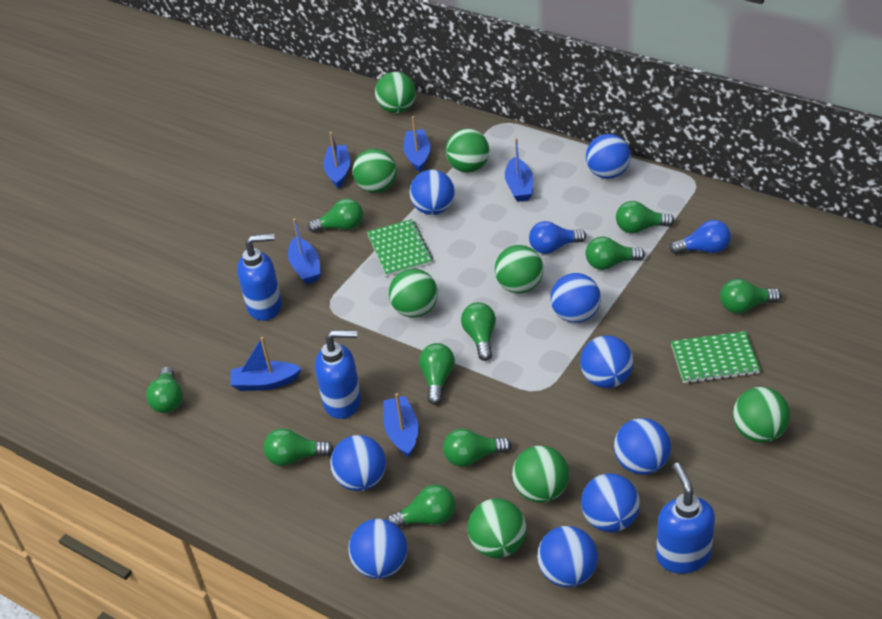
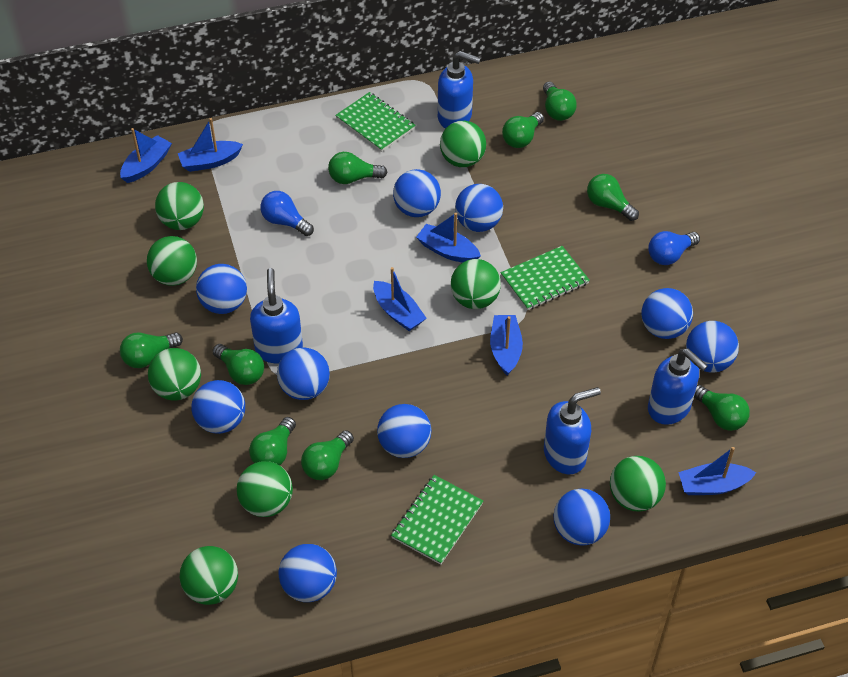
blue ball: 9 -> 10
blue soap dispenser: 3 -> 4
green light bulb: 10 -> 9
green notebook: 2 -> 3

